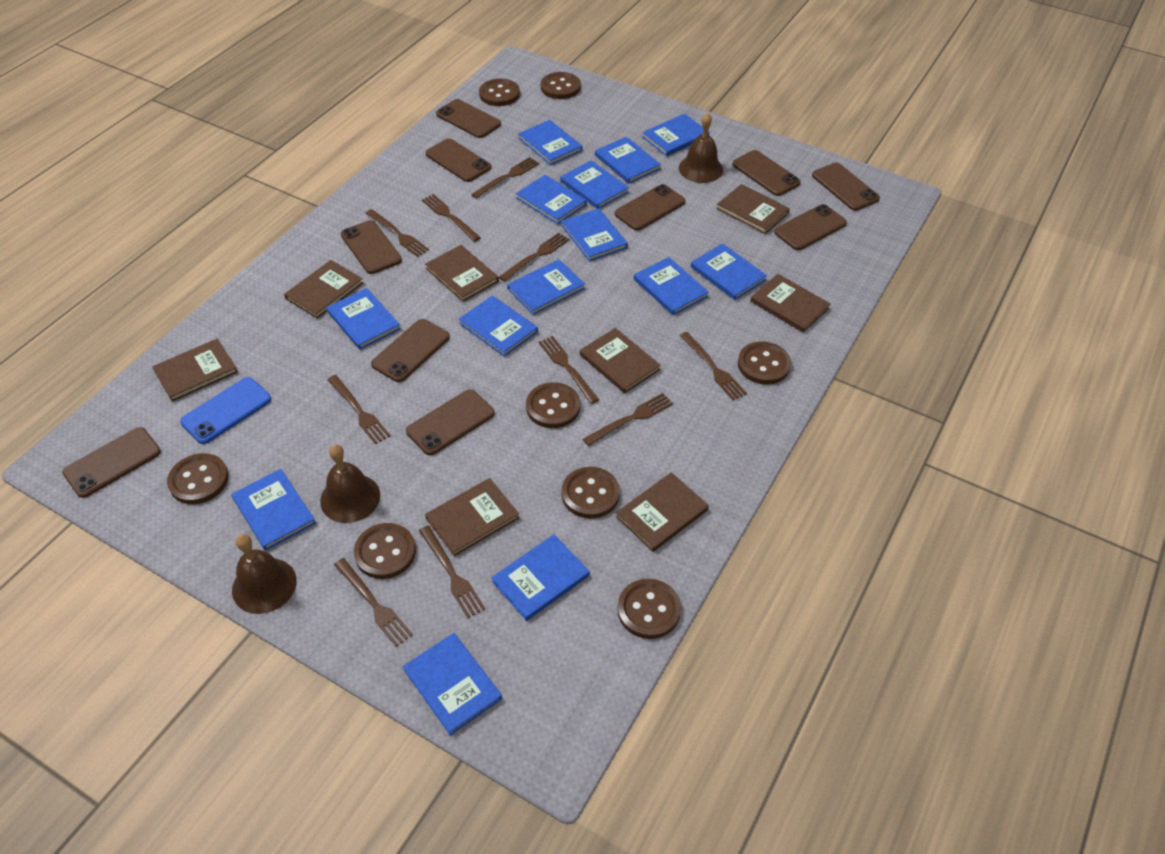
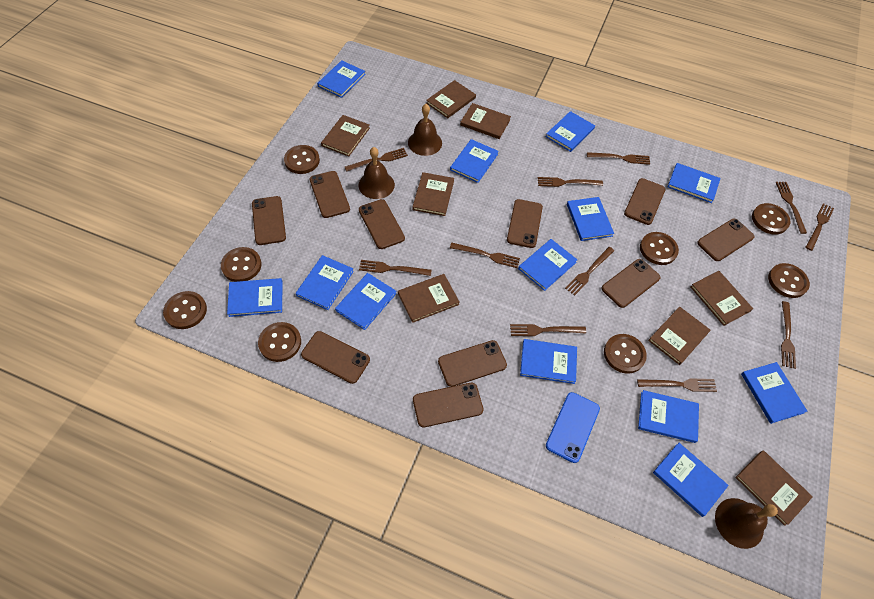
blue book: 14 -> 13
brown fork: 10 -> 11

